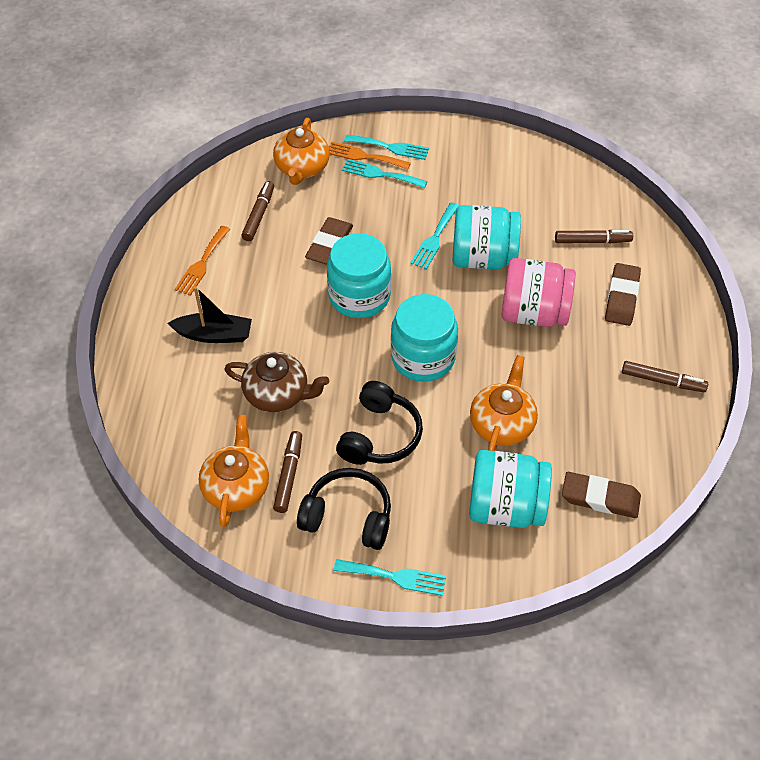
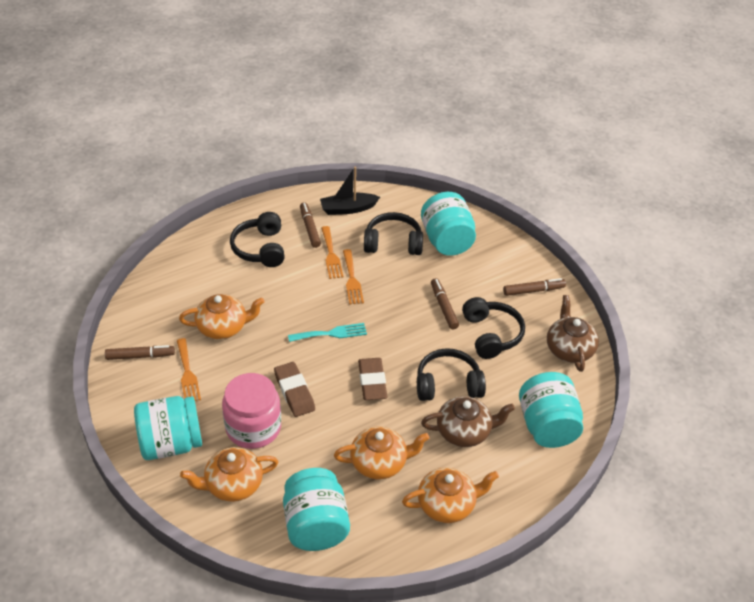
black headphones: 2 -> 4
brown eraser: 3 -> 2
brown teapot: 1 -> 2
orange fork: 2 -> 3
orange teapot: 3 -> 4
turquoise fork: 4 -> 1

